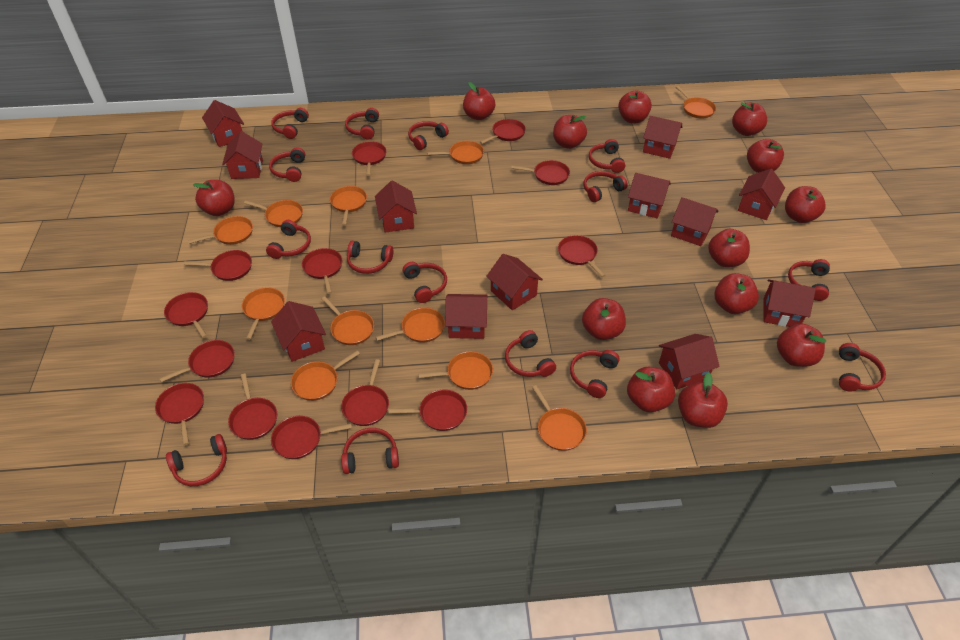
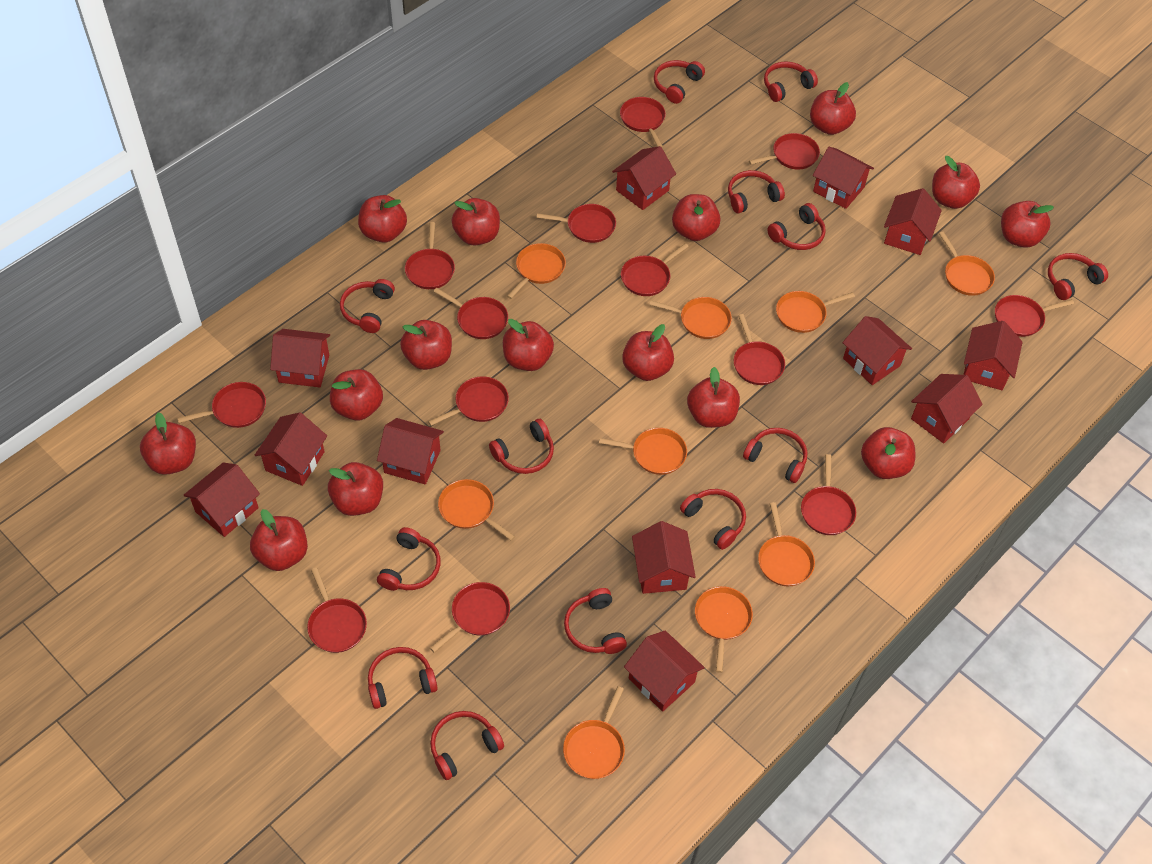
orange pan: 11 -> 9
red apple: 13 -> 15
red headphones: 15 -> 13

